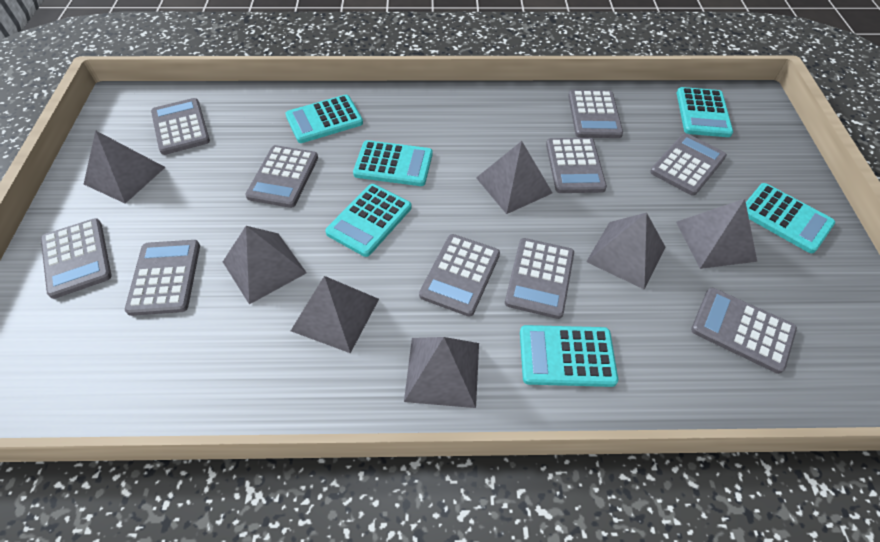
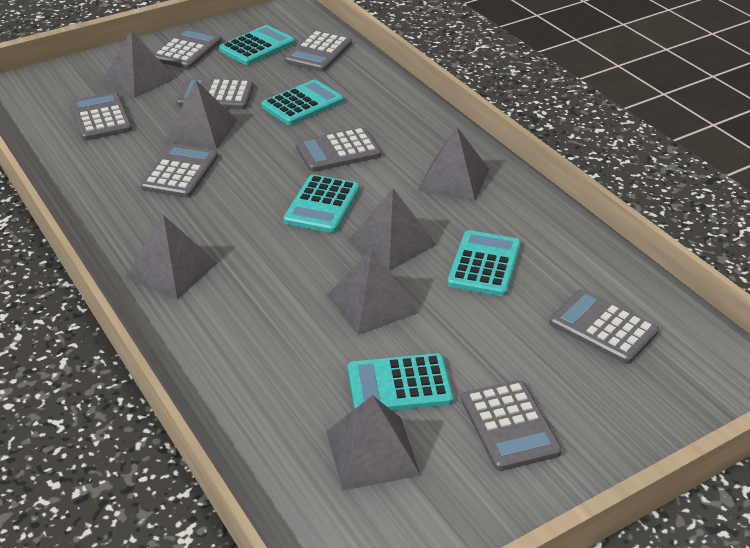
grey calculator: 10 -> 8
turquoise calculator: 6 -> 5

